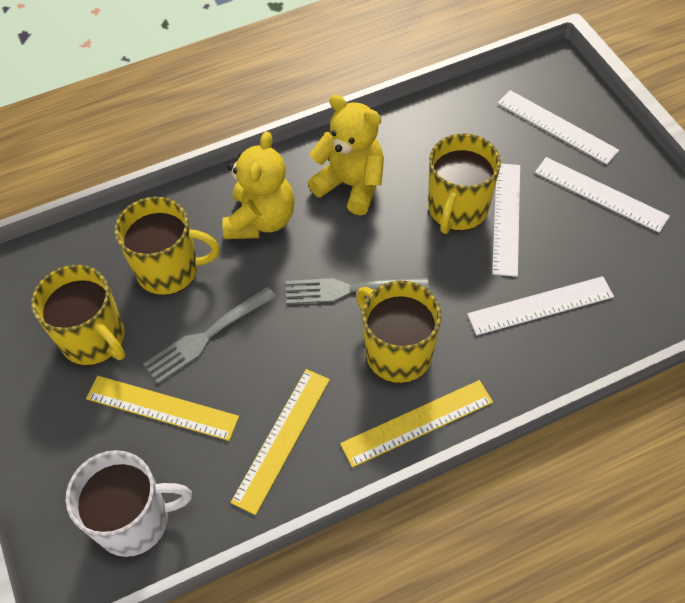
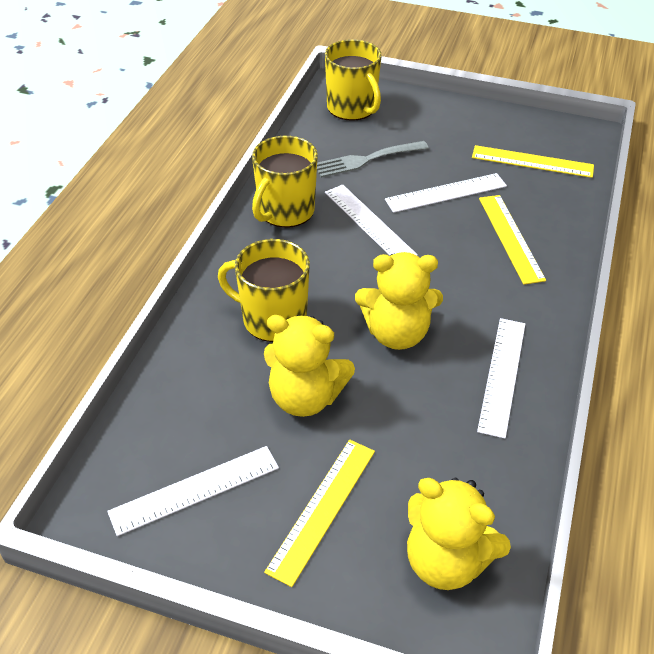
grey fork: 2 -> 1
white mug: 1 -> 0
yellow mug: 4 -> 3
yellow teddy bear: 2 -> 3

